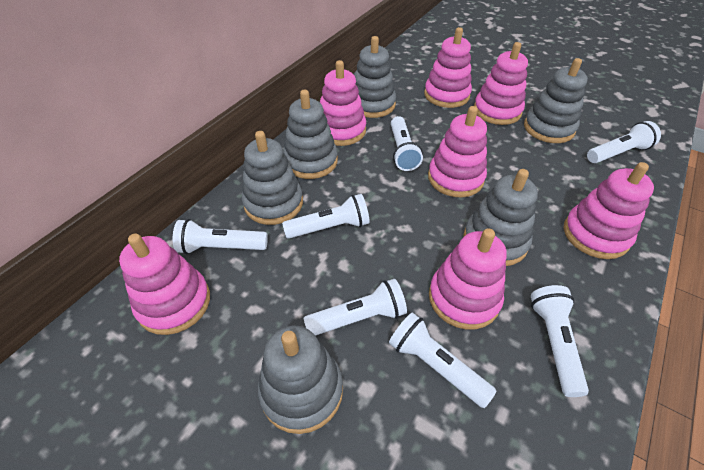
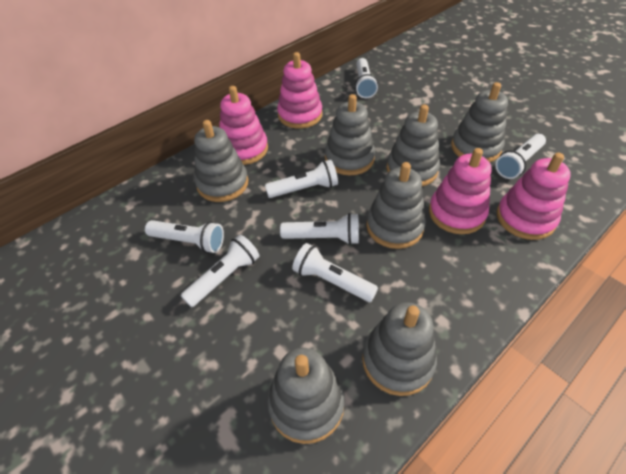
grey stacking toy: 6 -> 7
pink stacking toy: 7 -> 4

